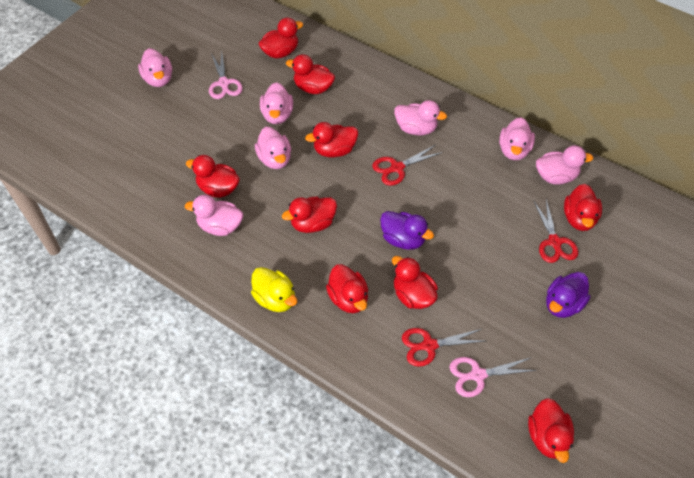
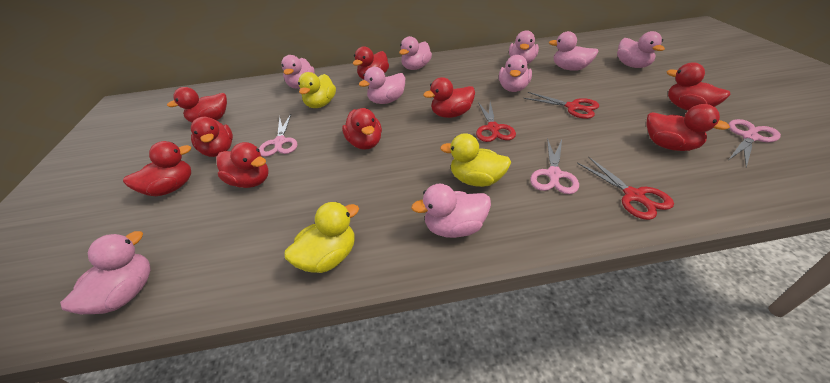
pink duck: 7 -> 9
pink scissors: 2 -> 3
purple duck: 2 -> 0
yellow duck: 1 -> 3

